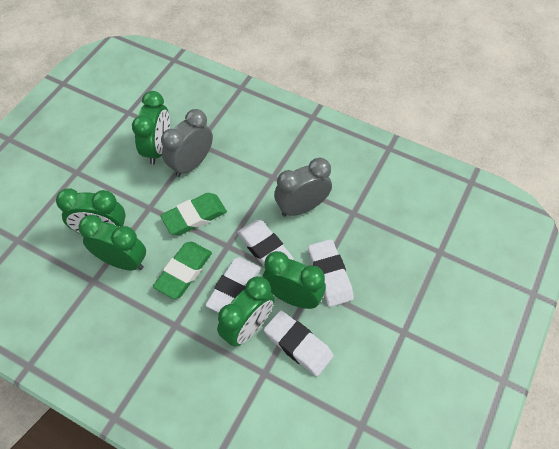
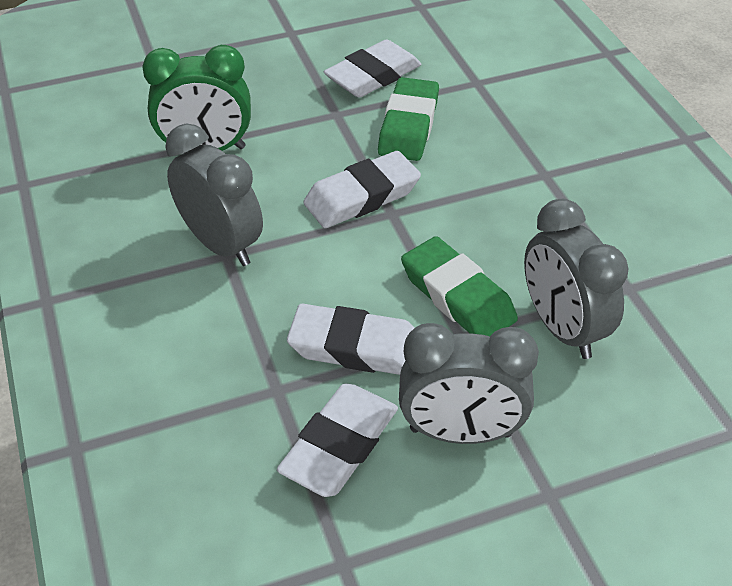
green clock: 5 -> 1
grey clock: 2 -> 3

